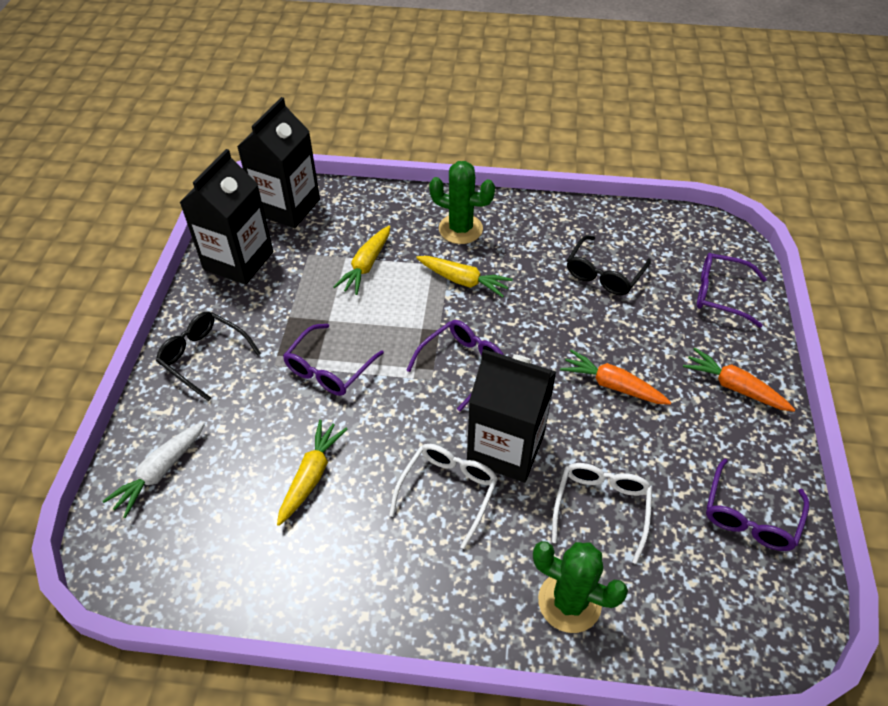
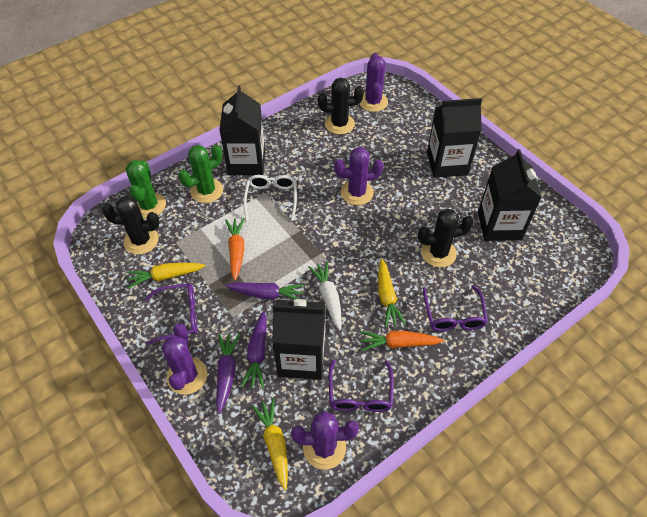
black cactus: 0 -> 3
black carton: 3 -> 4
black glasses: 2 -> 0
purple cactus: 0 -> 4
purple carrot: 0 -> 3
purple glasses: 4 -> 3
white glasses: 2 -> 1

